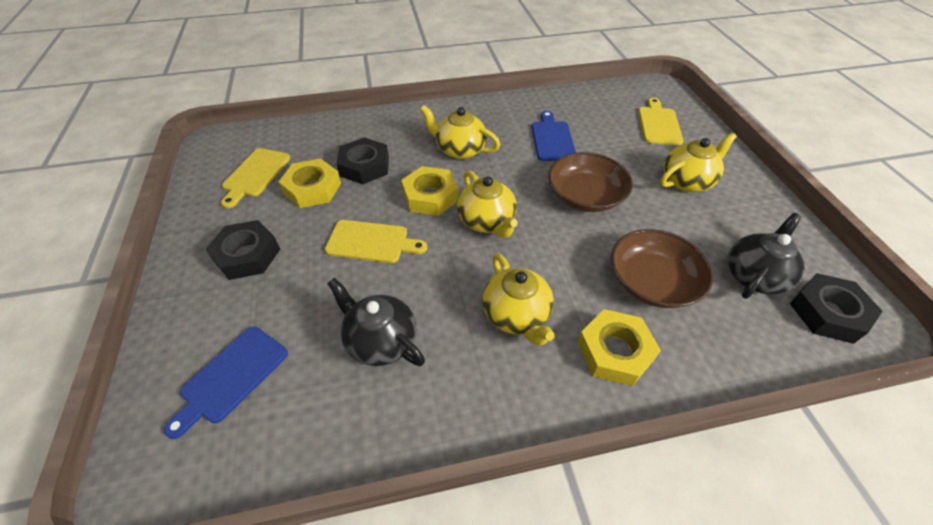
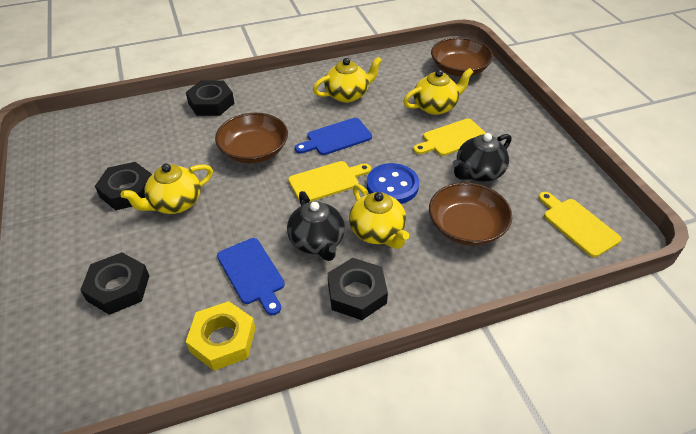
black nut: 3 -> 4
blue button: 0 -> 1
brown bowl: 2 -> 3
yellow nut: 3 -> 1

